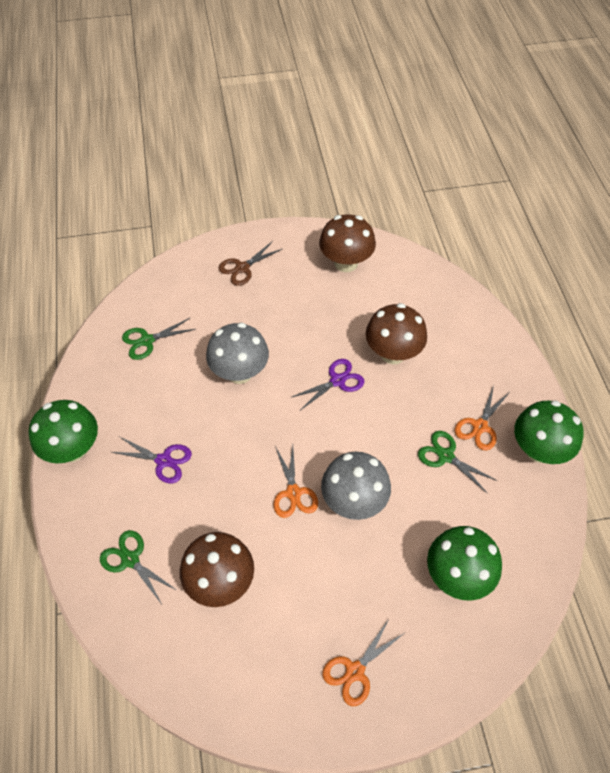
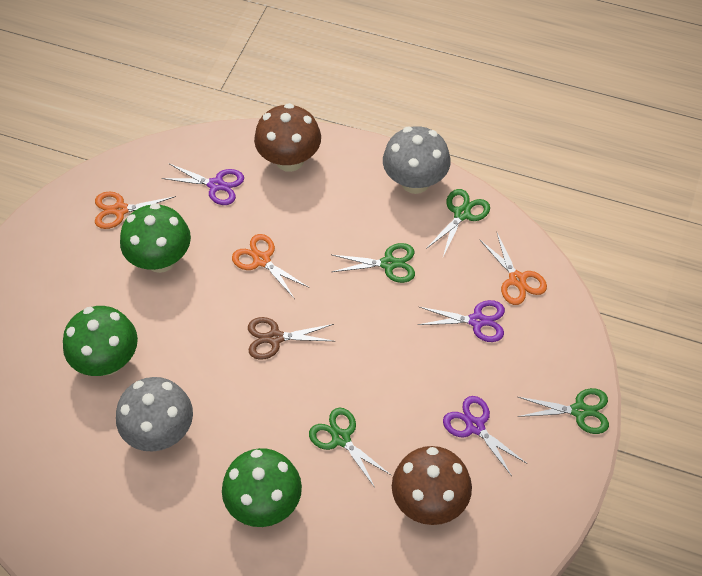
brown mushroom: 3 -> 2
green scissors: 3 -> 4
purple scissors: 2 -> 3

